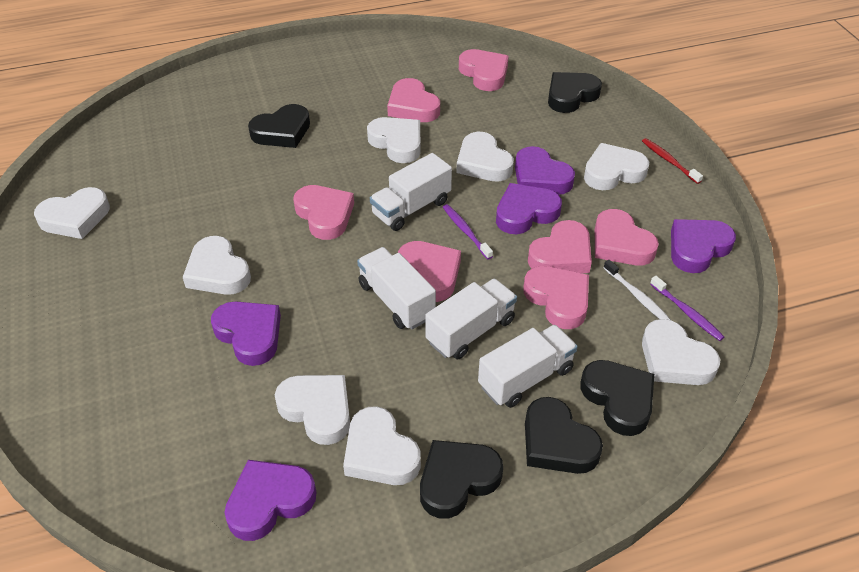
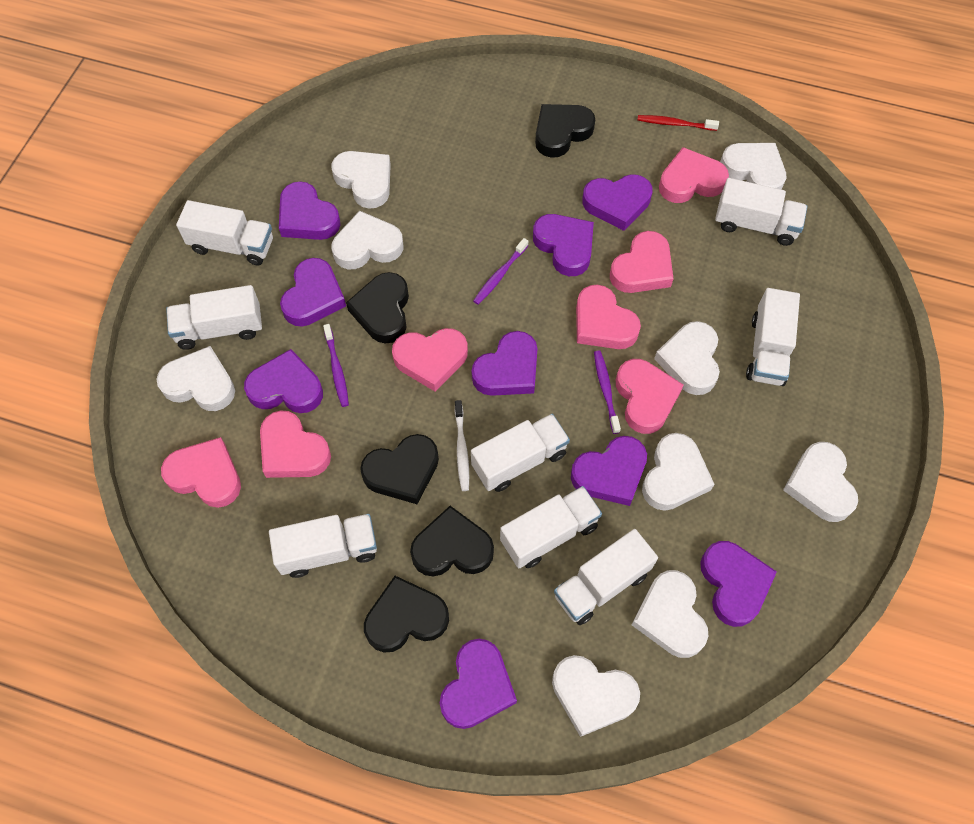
purple heart: 5 -> 9
purple toothbrush: 2 -> 3
white heart: 8 -> 9
white truck: 4 -> 8

